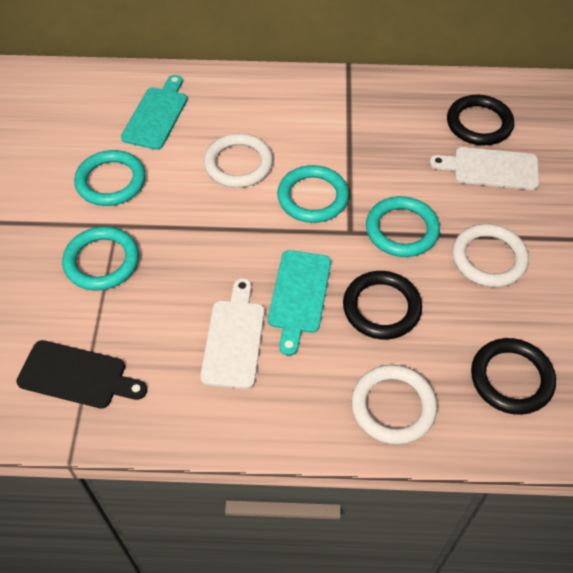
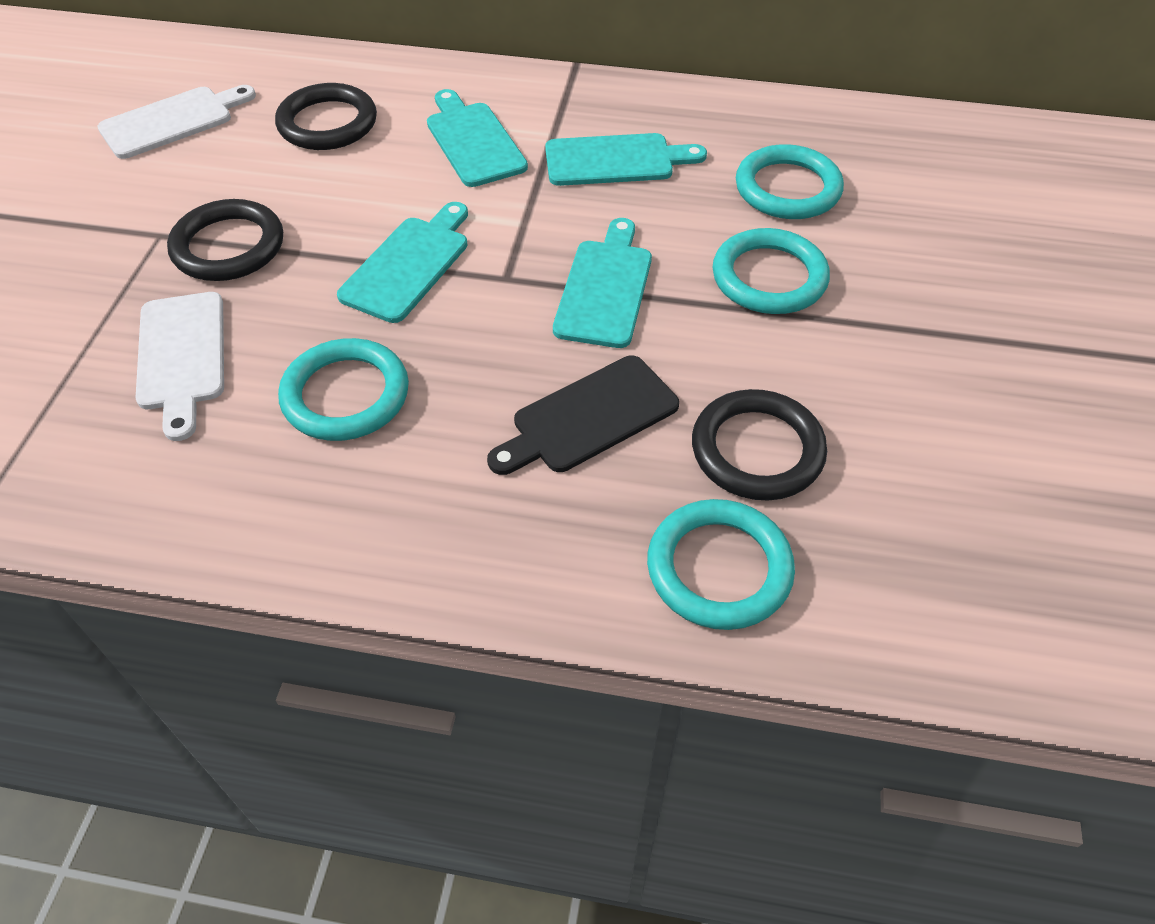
turquoise cutting board: 2 -> 4
white ring: 3 -> 0

